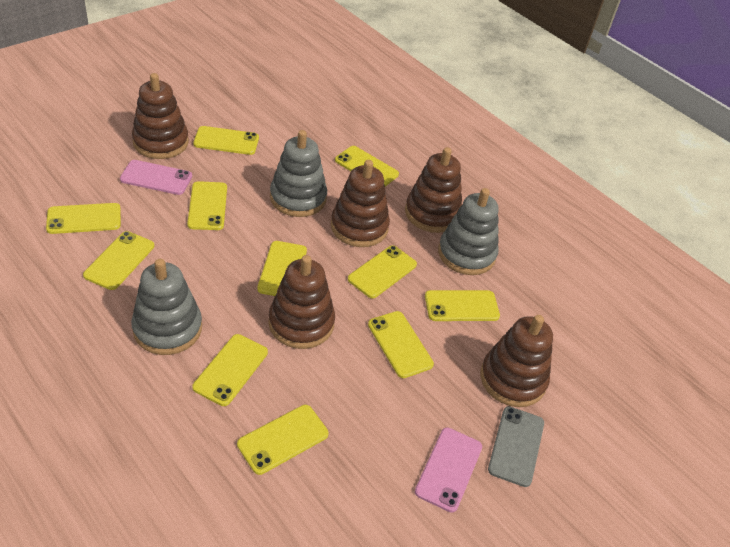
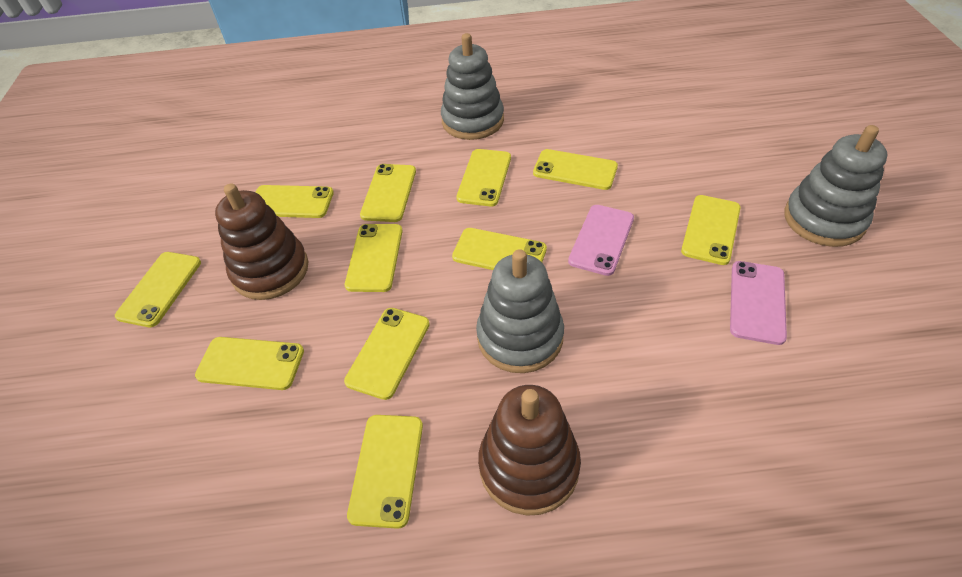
brown stacking toy: 5 -> 2
grey phone: 1 -> 0

